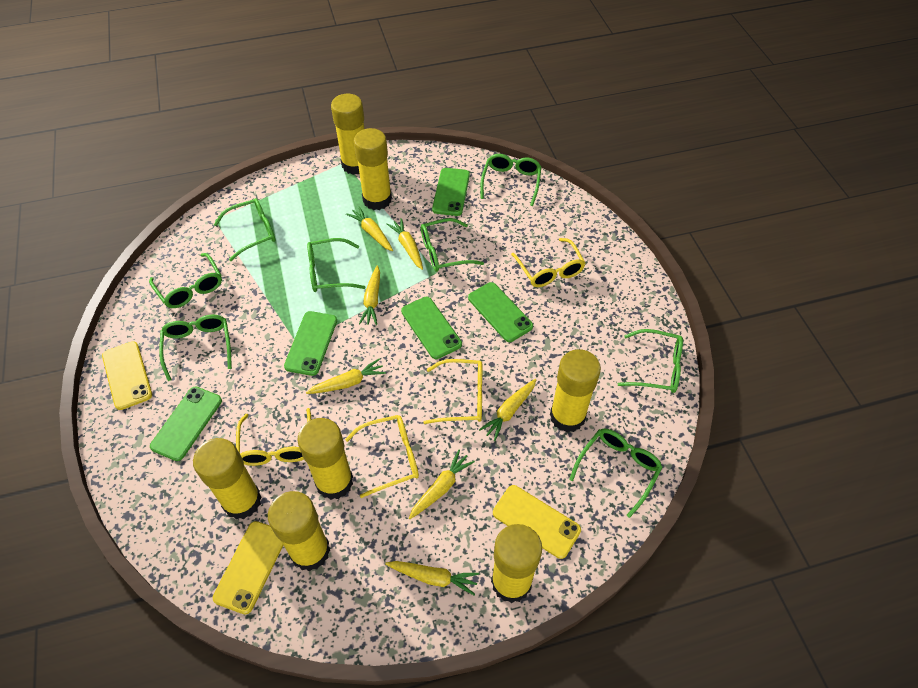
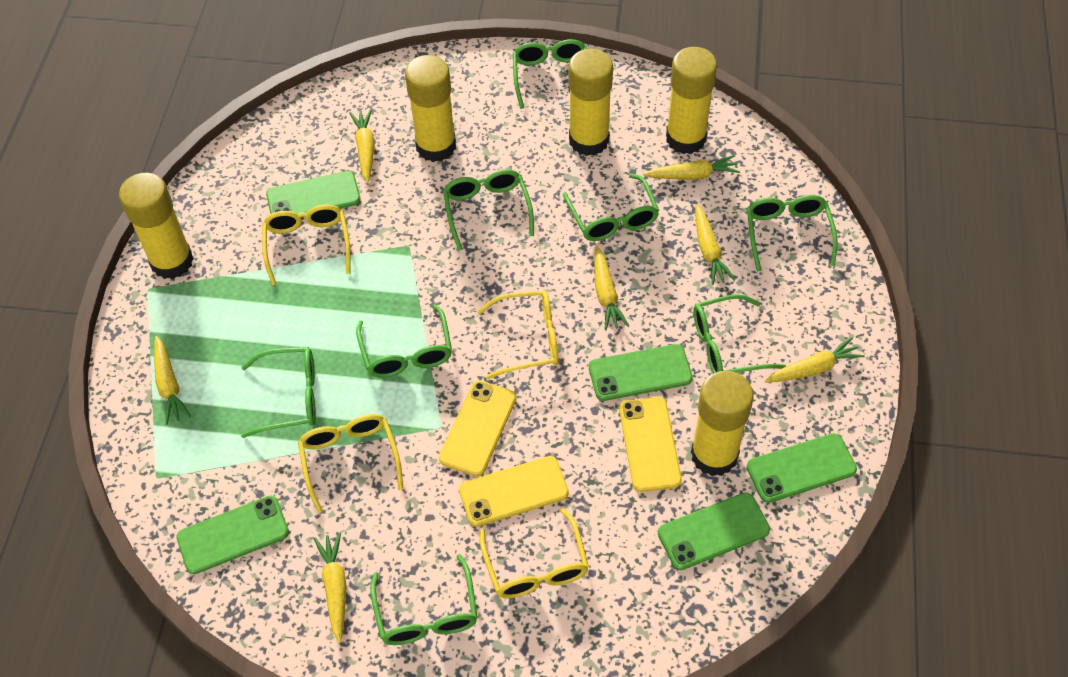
yellow glue stick: 7 -> 5

